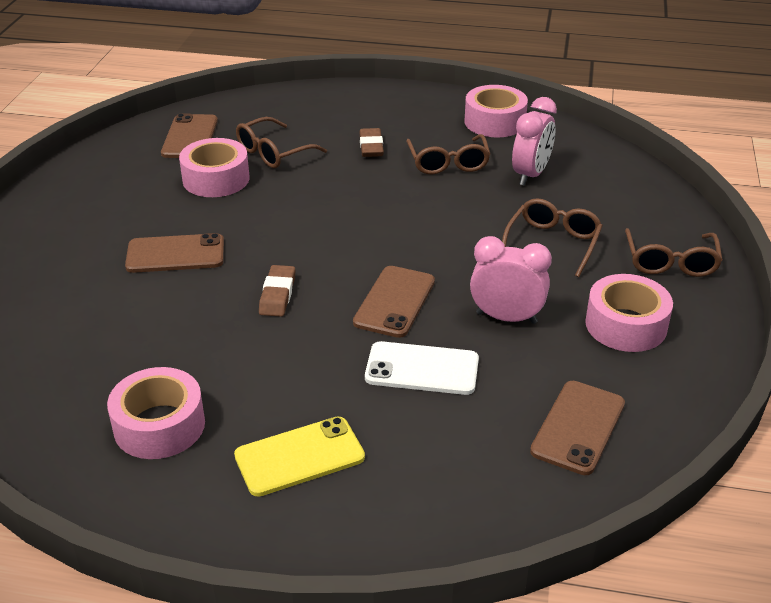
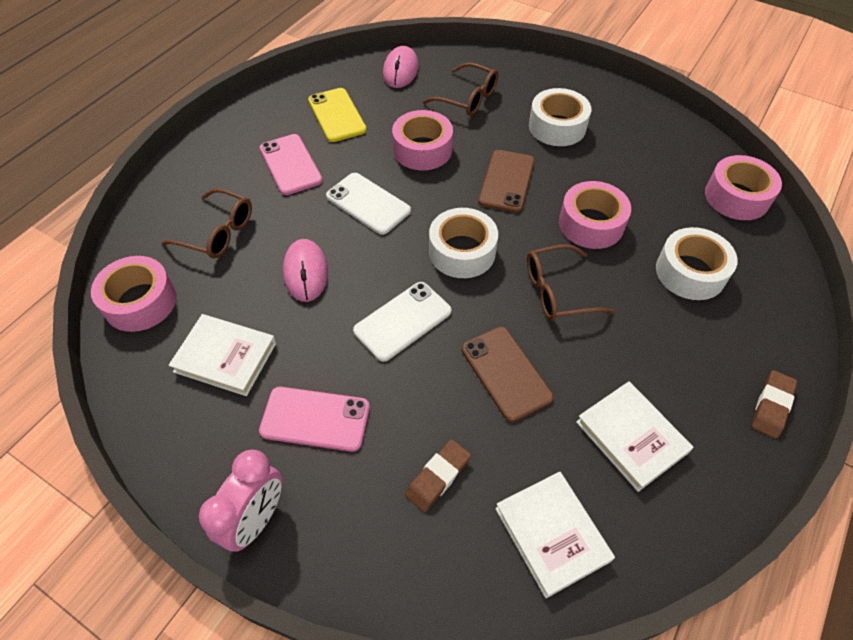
brown glasses: 4 -> 3
brown phone: 4 -> 2
pink clock: 2 -> 1
pink mouse: 0 -> 2
pink phone: 0 -> 2
white book: 0 -> 3
white phone: 1 -> 2
white tape: 0 -> 3

